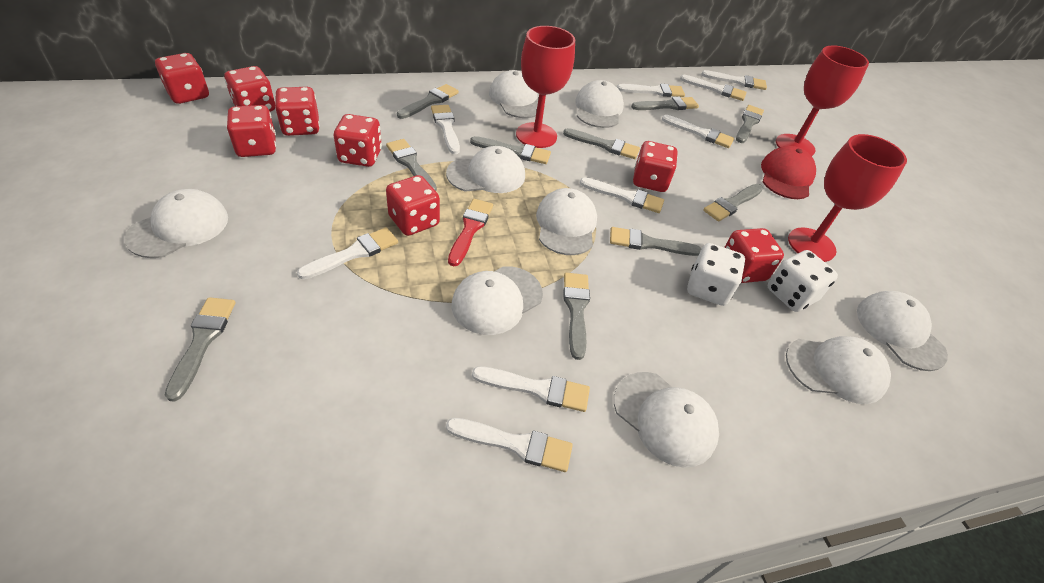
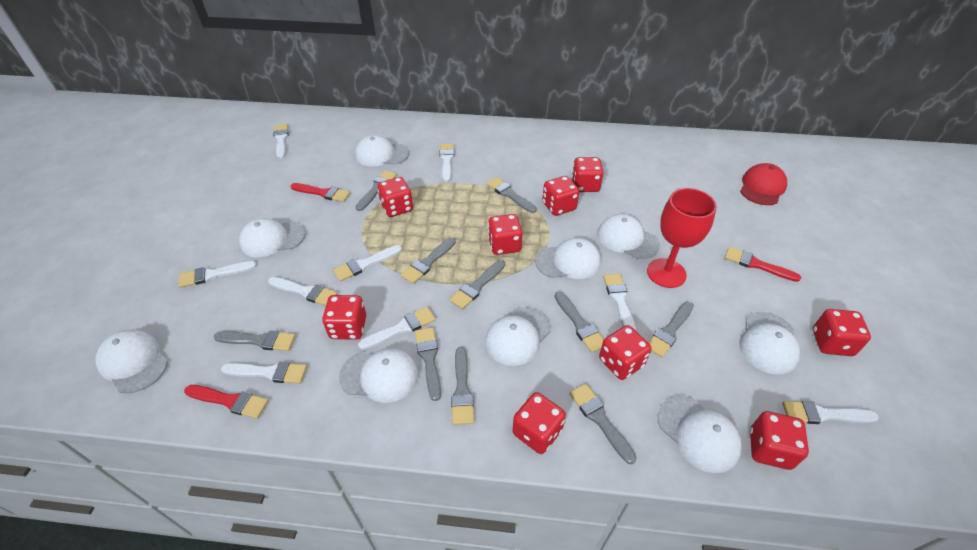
red brush: 1 -> 3
red dice: 8 -> 9
red goblet: 3 -> 1
white dice: 2 -> 0

